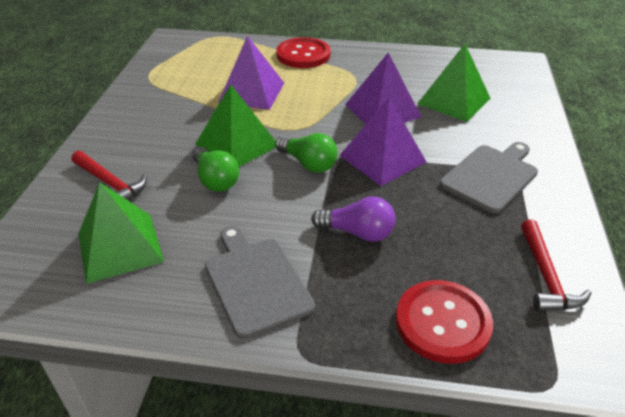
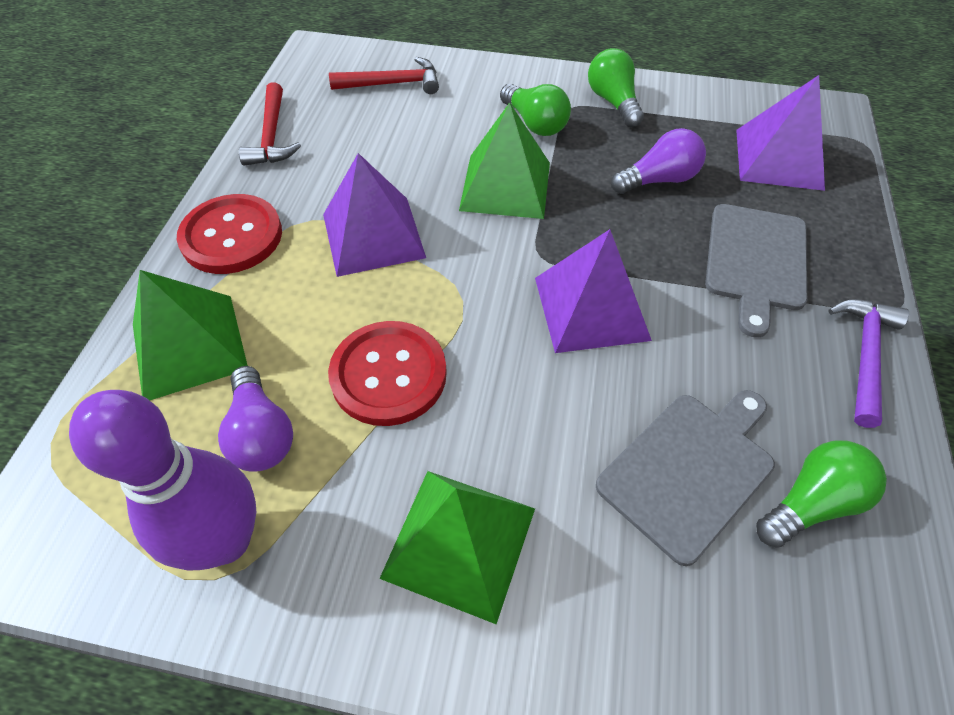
green light bulb: 2 -> 3
purple bowling pin: 0 -> 1
purple hammer: 0 -> 1
purple light bulb: 1 -> 2

